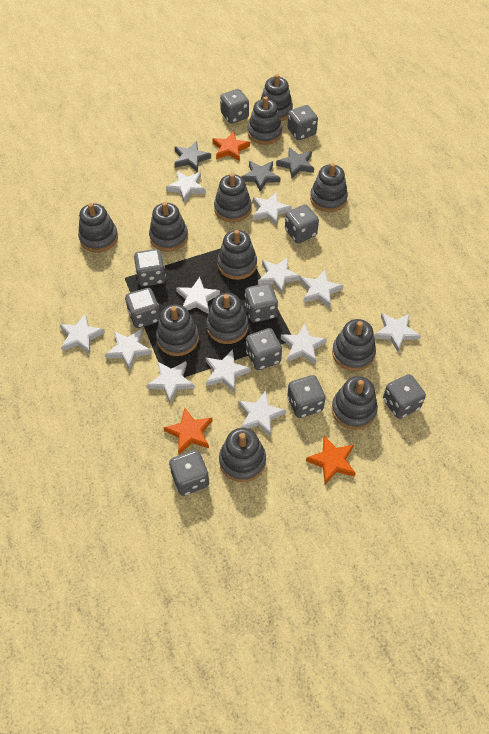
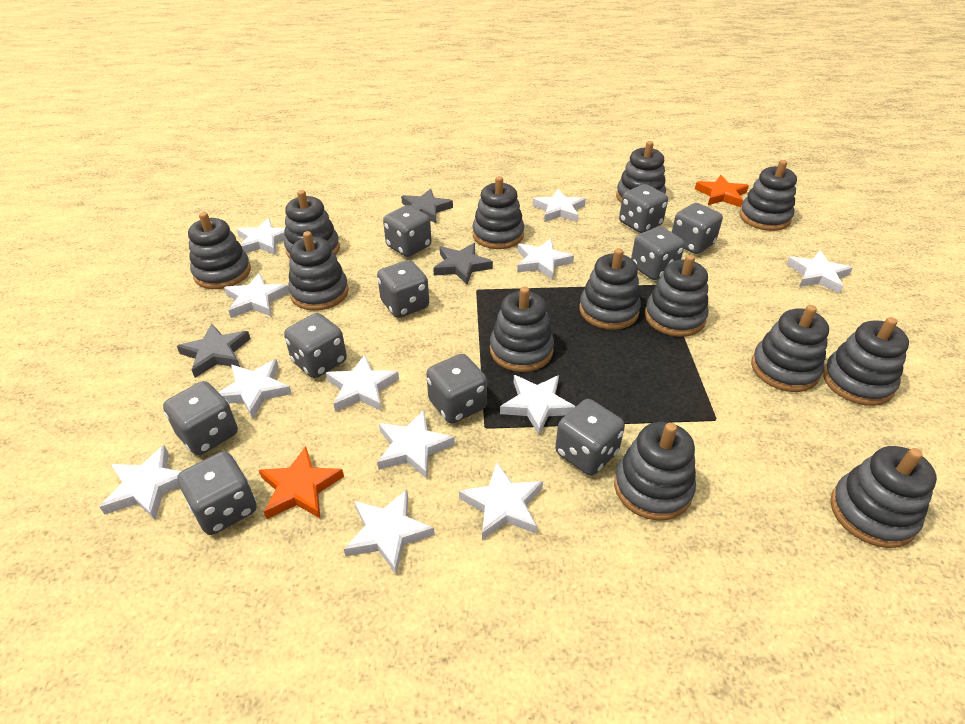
grey stacking toy: 12 -> 13
orange star: 3 -> 2

